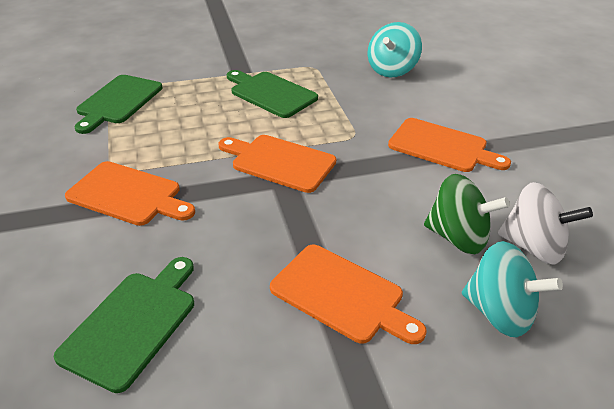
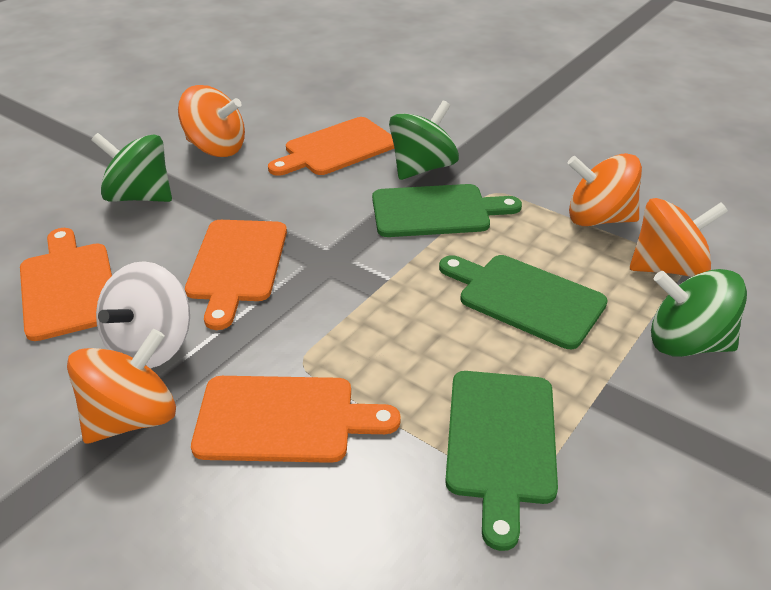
green spinning top: 1 -> 3
orange spinning top: 0 -> 4
turquoise spinning top: 2 -> 0

